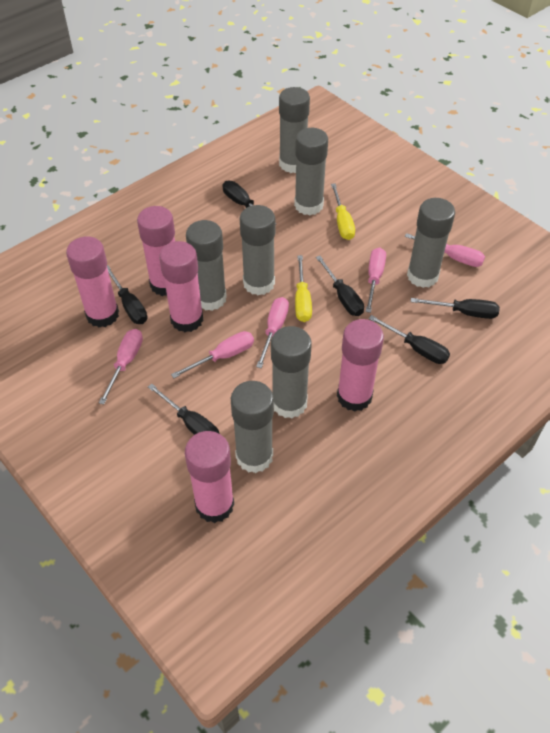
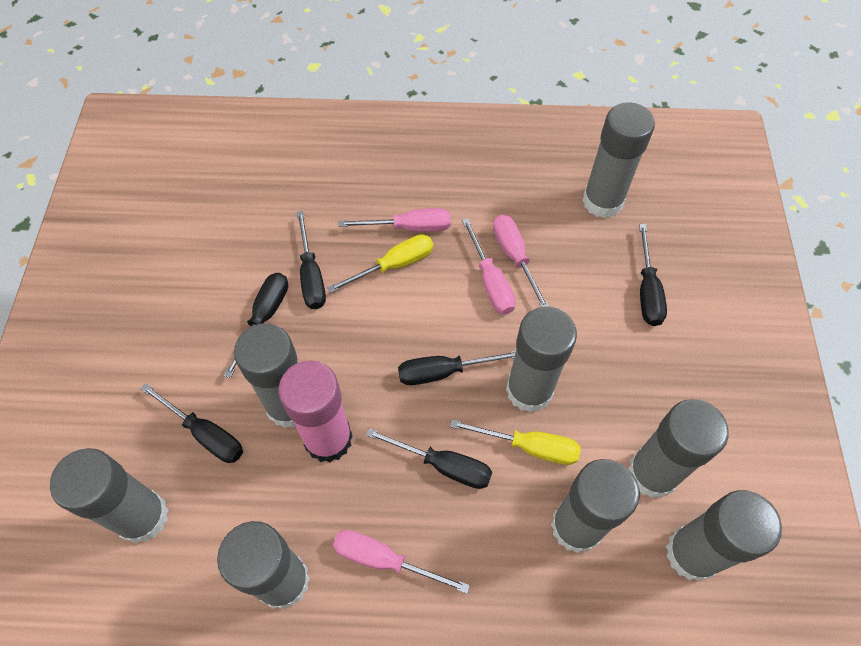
grey glue stick: 7 -> 8
pink glue stick: 5 -> 1
pink screwdriver: 5 -> 4

